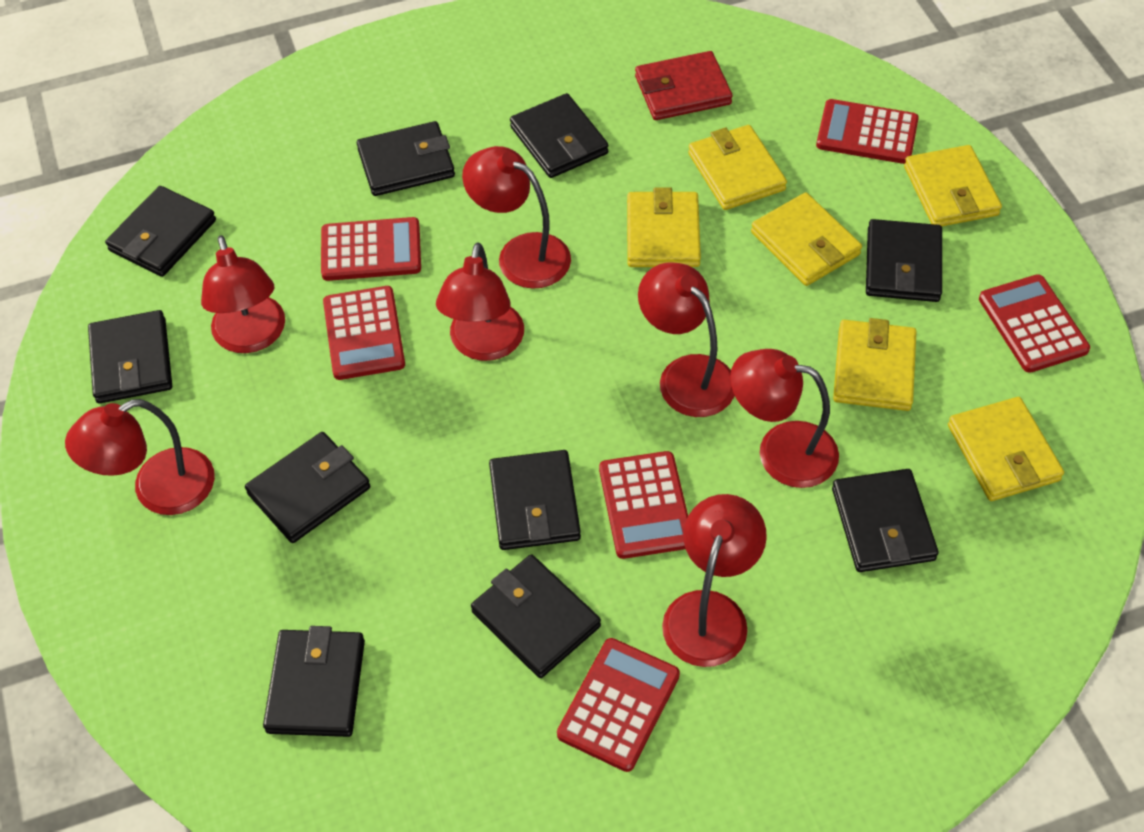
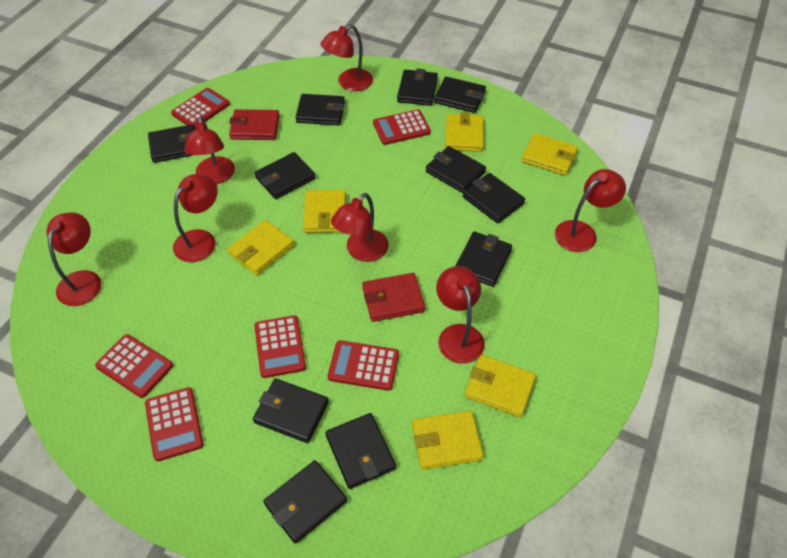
black wallet: 10 -> 11
red wallet: 1 -> 2

